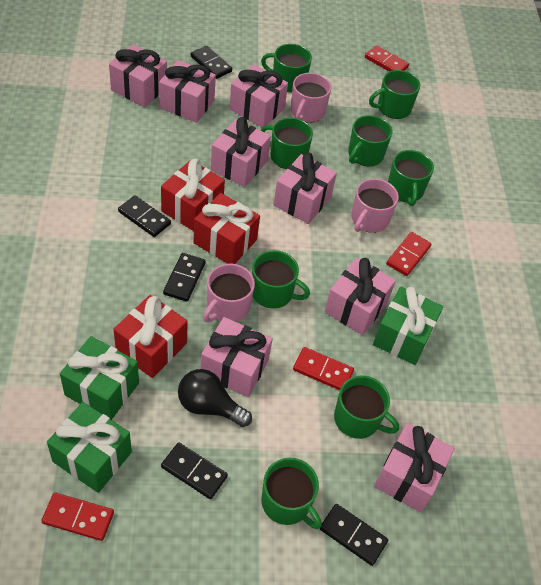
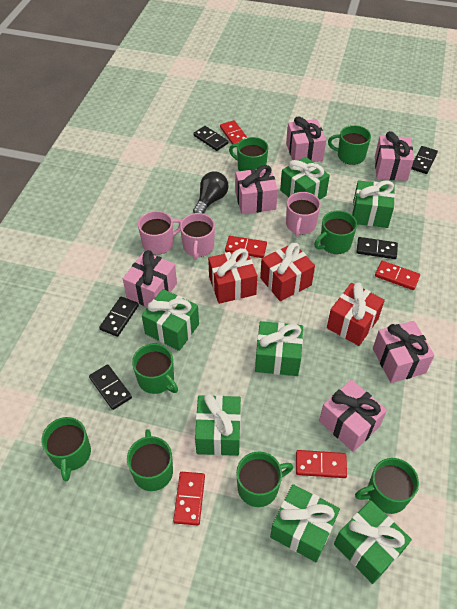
green gift: 3 -> 7
pink gift: 8 -> 6
red domino: 4 -> 5

